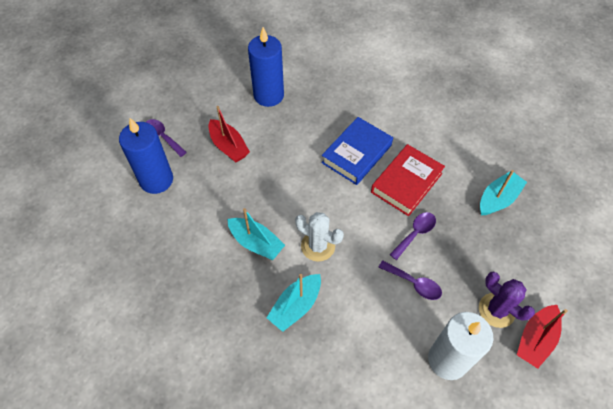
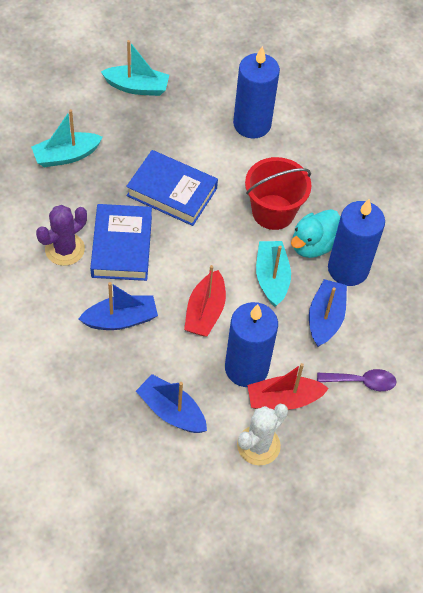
blue boat: 0 -> 3
blue book: 1 -> 2
blue candle: 2 -> 3
purple spoon: 3 -> 1
red book: 1 -> 0
red bucket: 0 -> 1
turquoise duck: 0 -> 1
white candle: 1 -> 0

